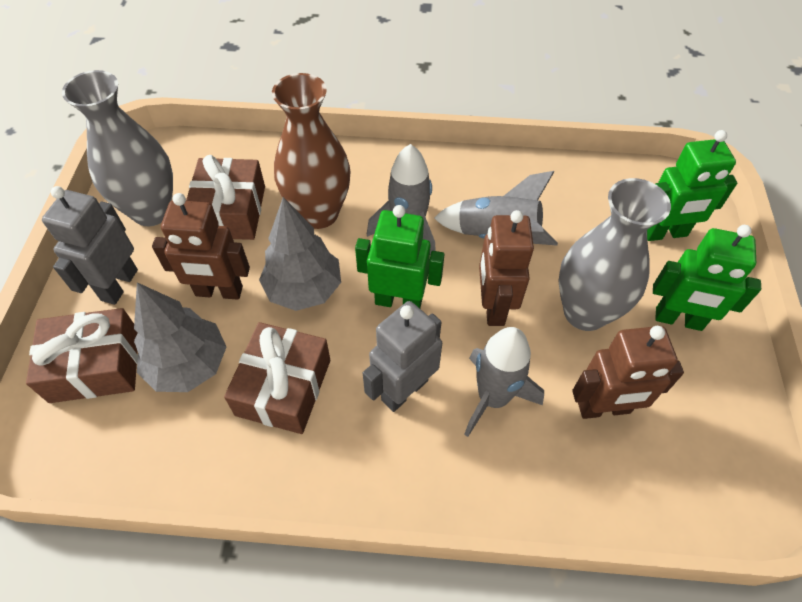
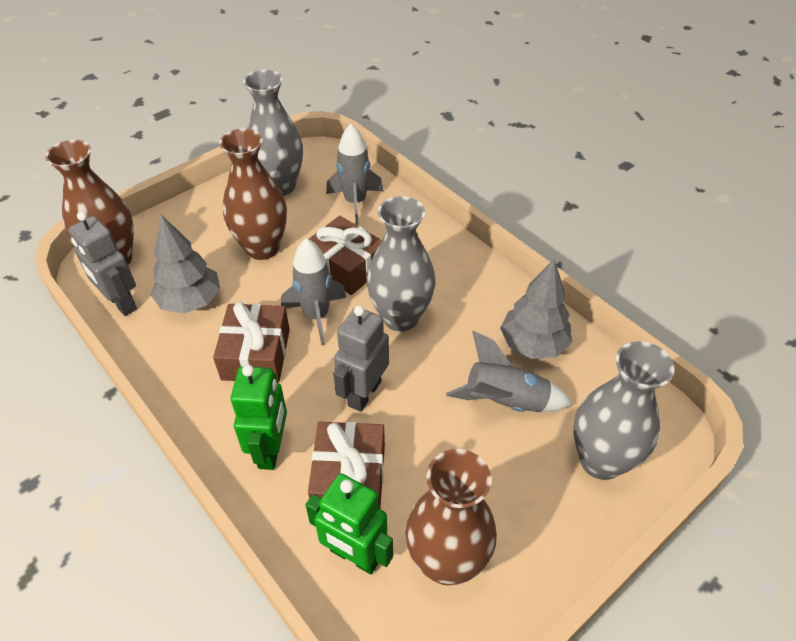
brown robot: 3 -> 0
brown vase: 1 -> 3
green robot: 3 -> 2
grey vase: 2 -> 3

